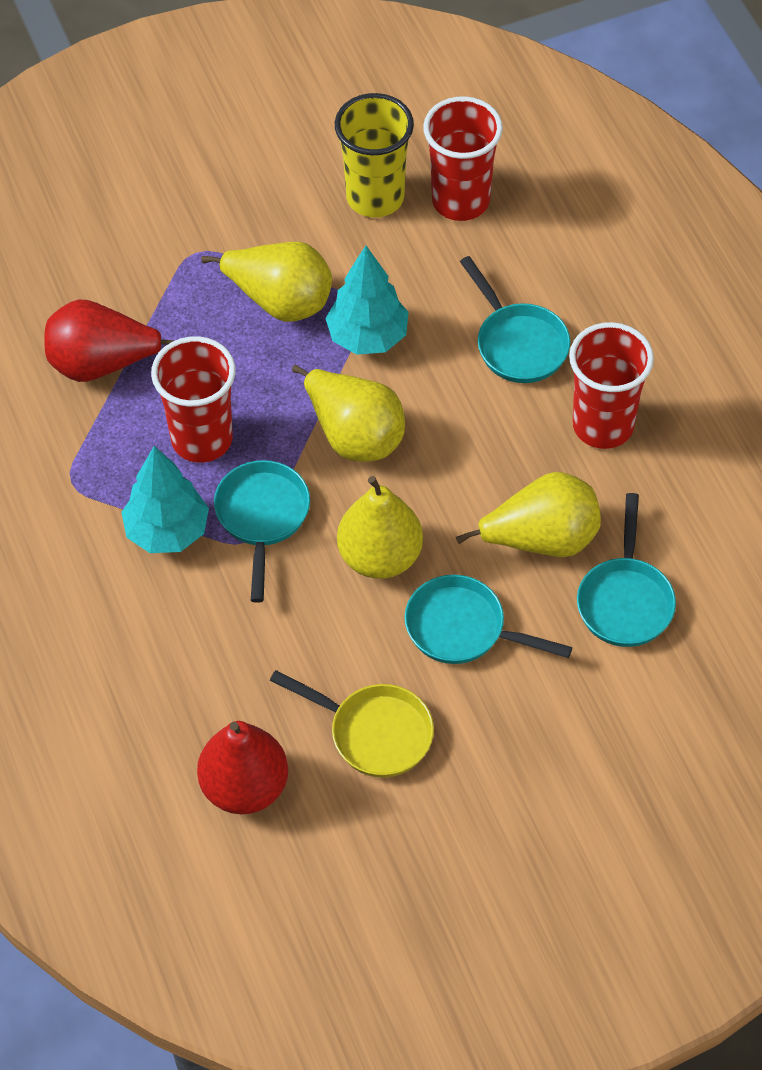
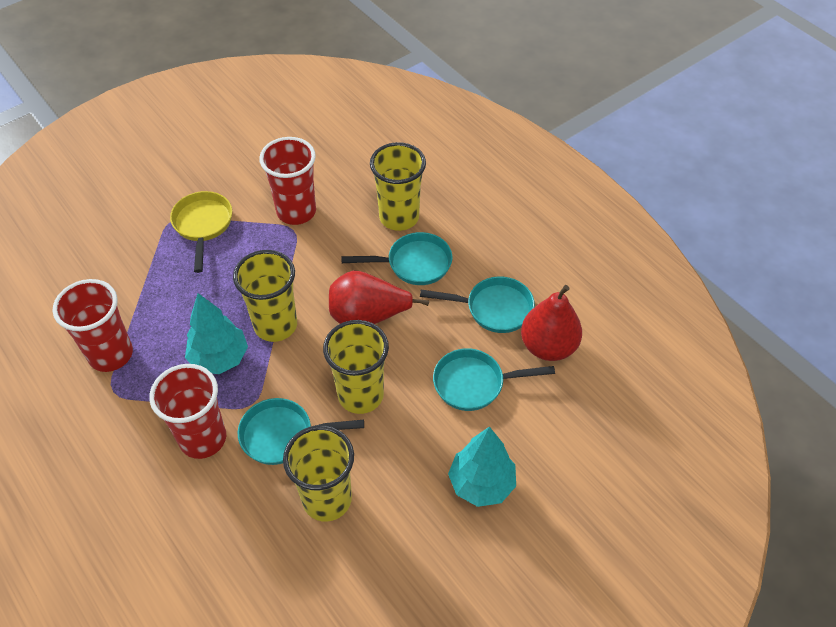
yellow cup: 1 -> 4
yellow pear: 4 -> 0

